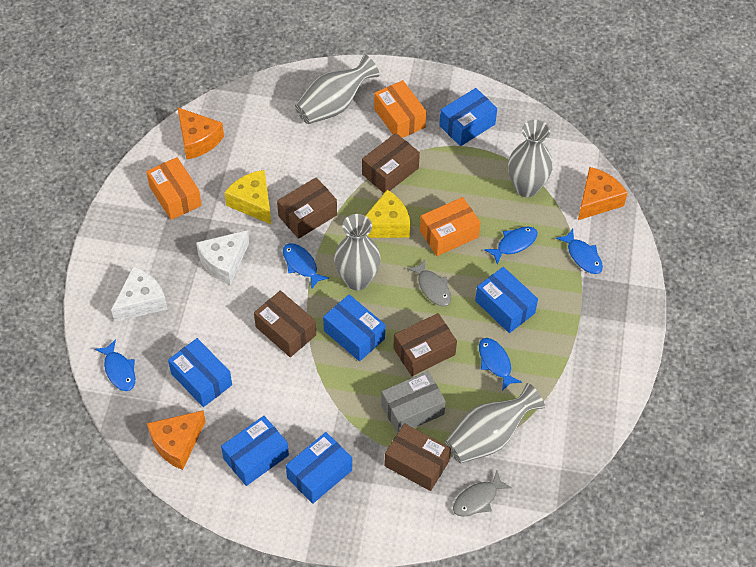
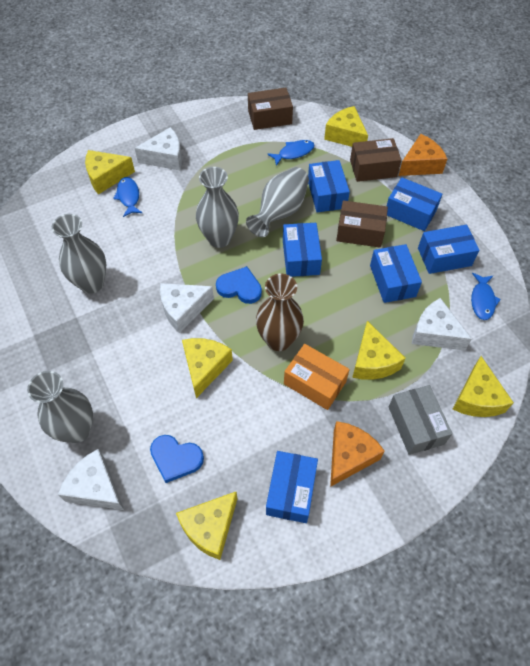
blue fish: 5 -> 3
blue heart: 0 -> 2
brown box: 5 -> 3
brown vase: 0 -> 1
grey fish: 2 -> 0
orange box: 3 -> 1
orange cheese: 3 -> 2
white cheese: 2 -> 4
yellow cheese: 2 -> 6

